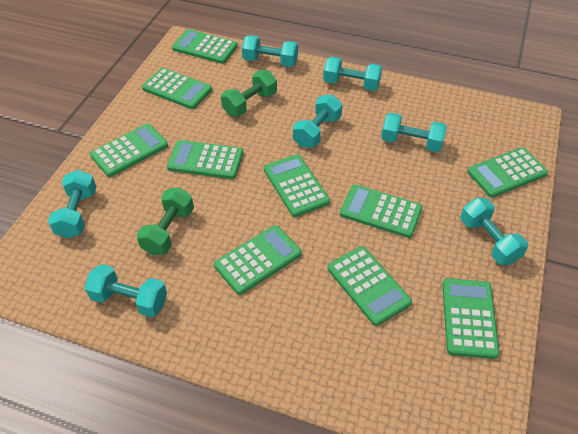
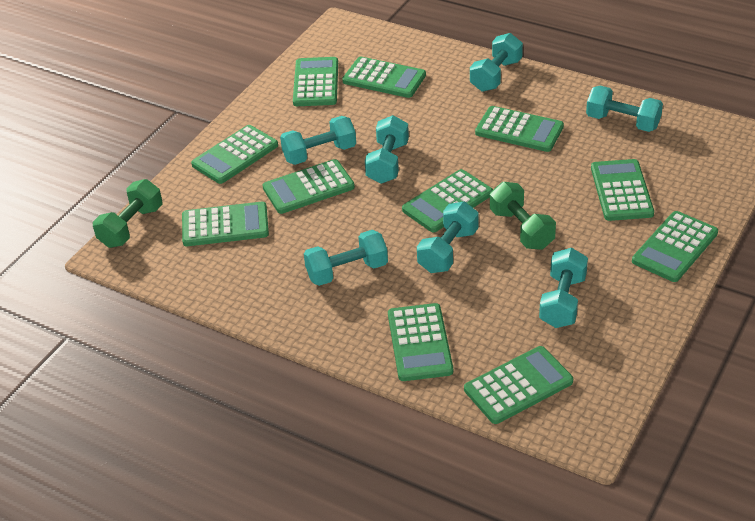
green calculator: 10 -> 11

